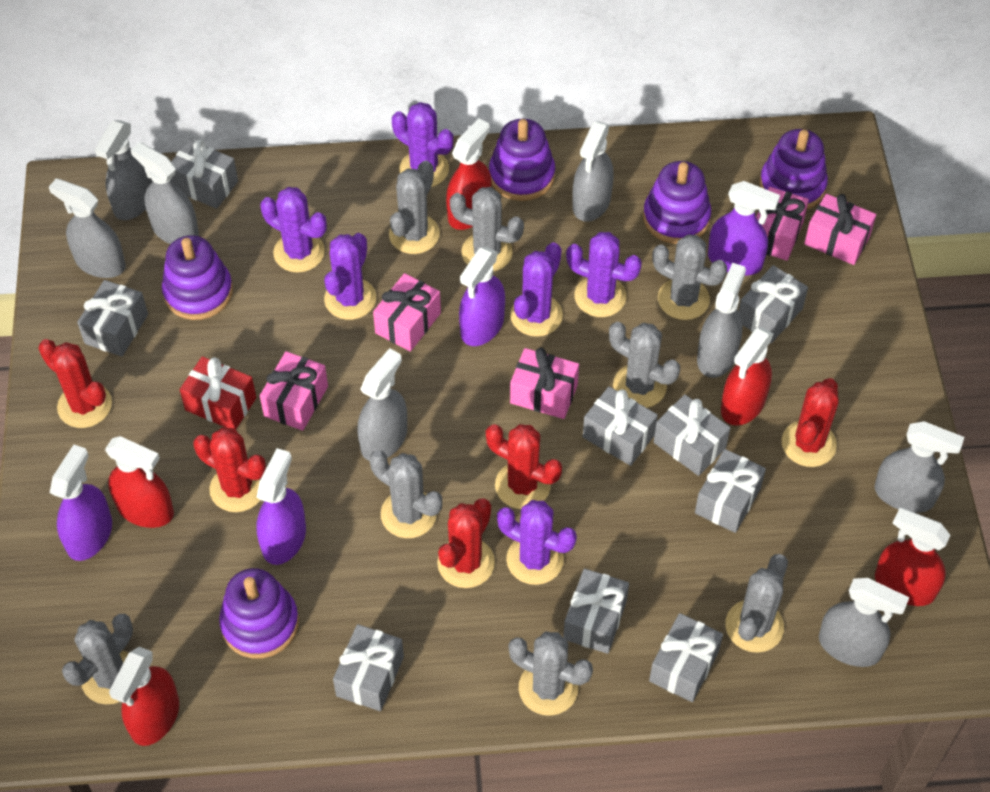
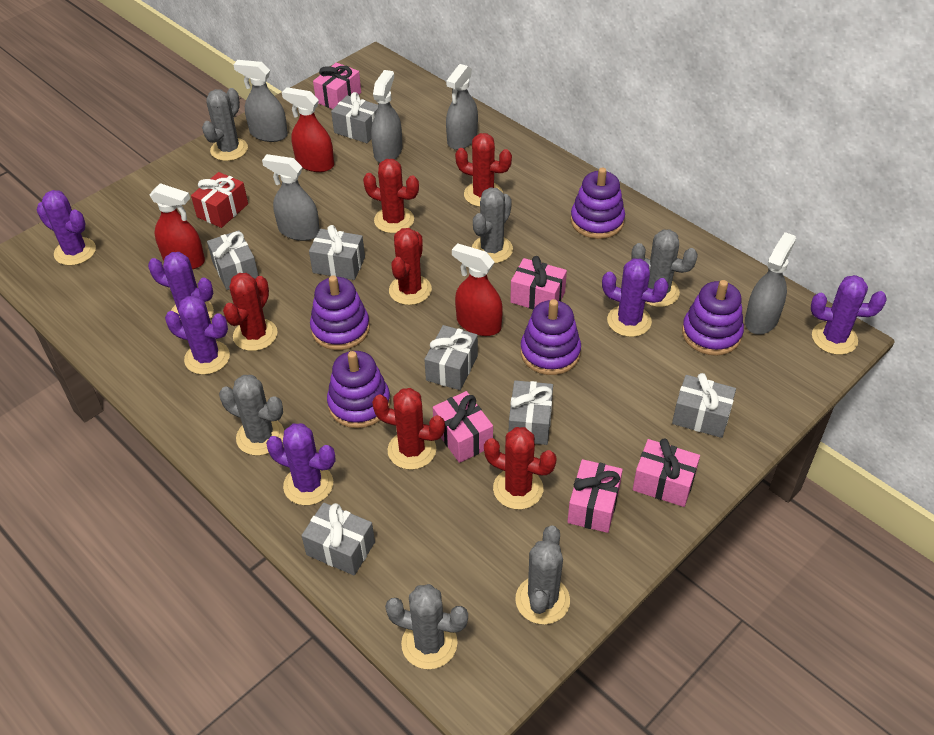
grey cactus: 8 -> 6
grey gift: 9 -> 7
grey spray bottle: 8 -> 5
purple spray bottle: 4 -> 0
red cactus: 5 -> 6
red spray bottle: 5 -> 3

